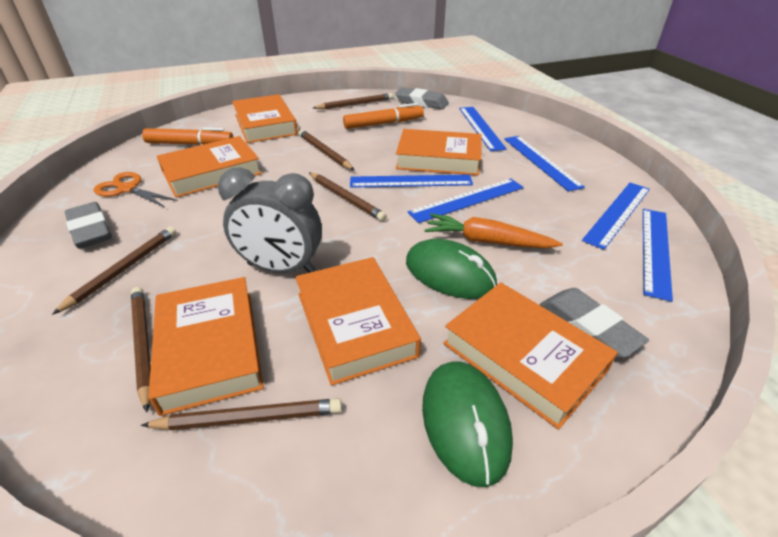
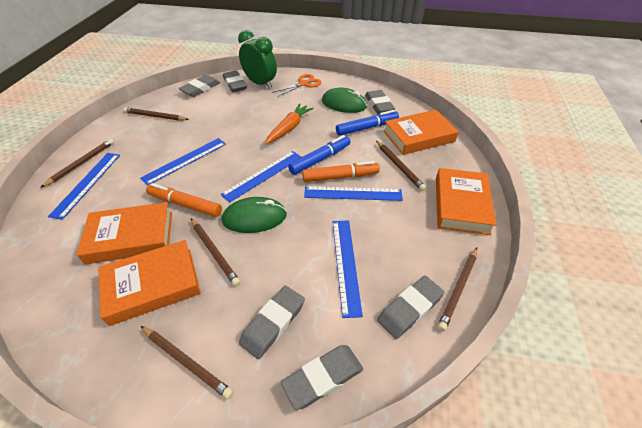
blue marker: 0 -> 2
blue ruler: 6 -> 5
green clock: 0 -> 1
grey clock: 1 -> 0
grey eraser: 3 -> 6
orange book: 6 -> 4

